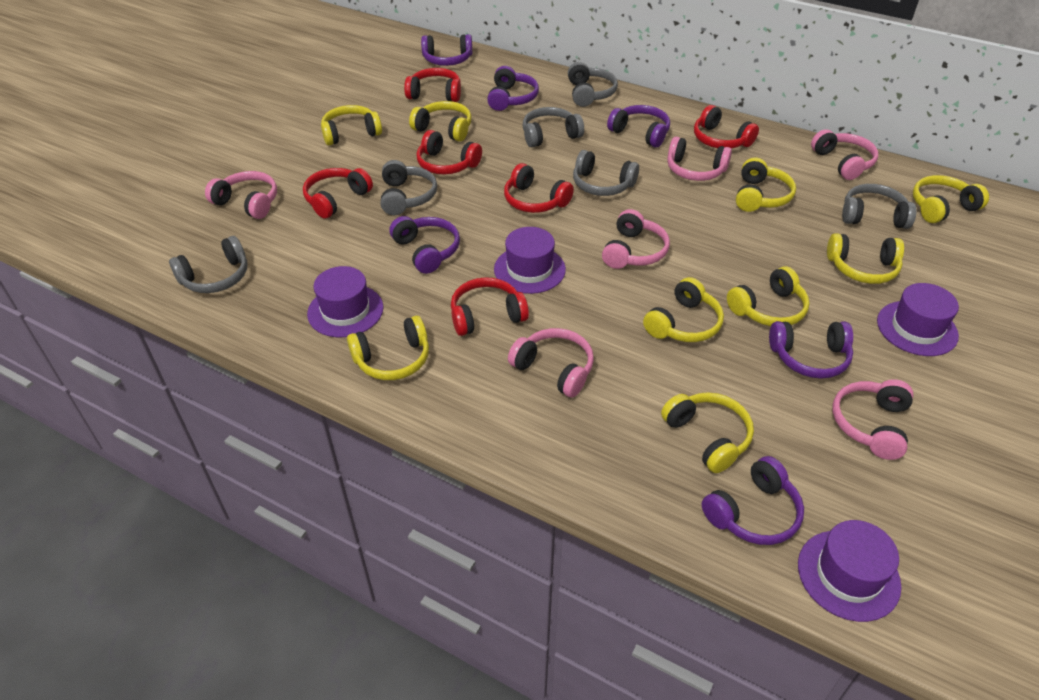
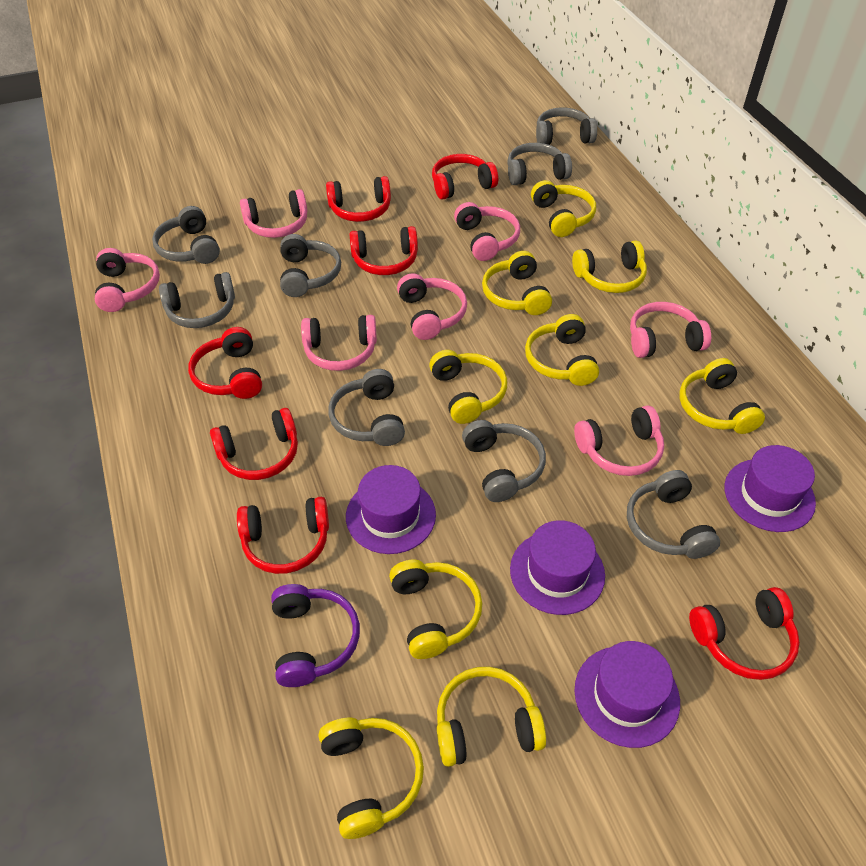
grey headphones: 6 -> 8
pink headphones: 6 -> 7
purple headphones: 6 -> 1
red headphones: 6 -> 7

